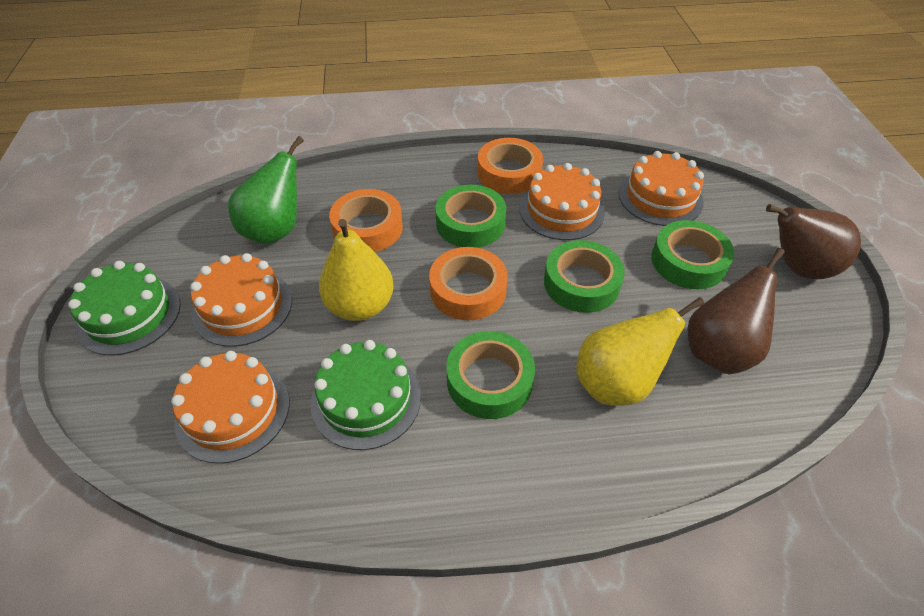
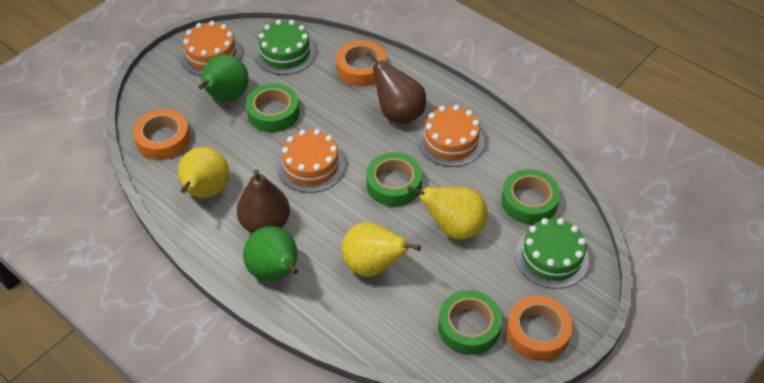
green pear: 1 -> 2
orange cake: 4 -> 3
yellow pear: 2 -> 3

